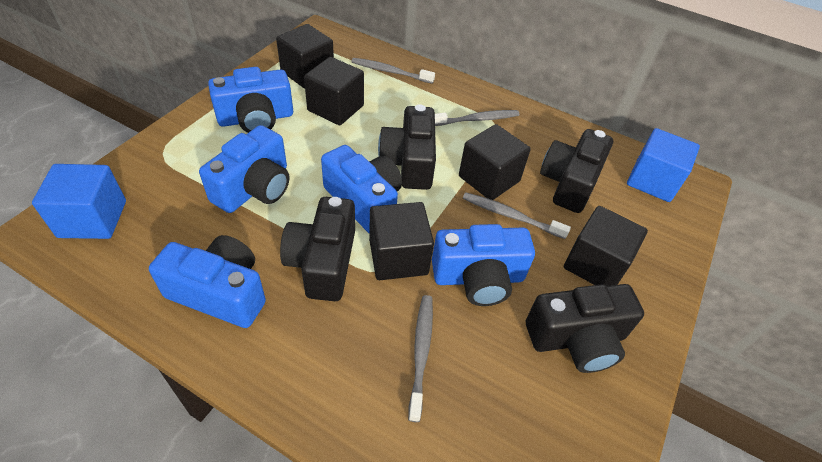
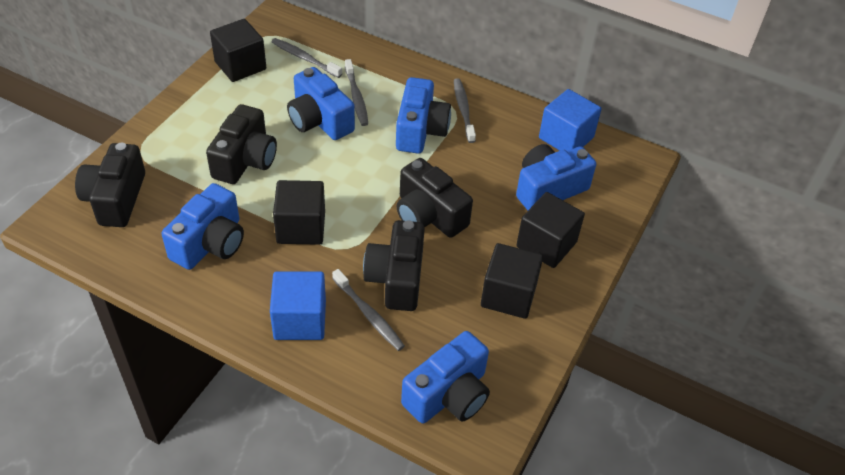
black cube: 5 -> 4

